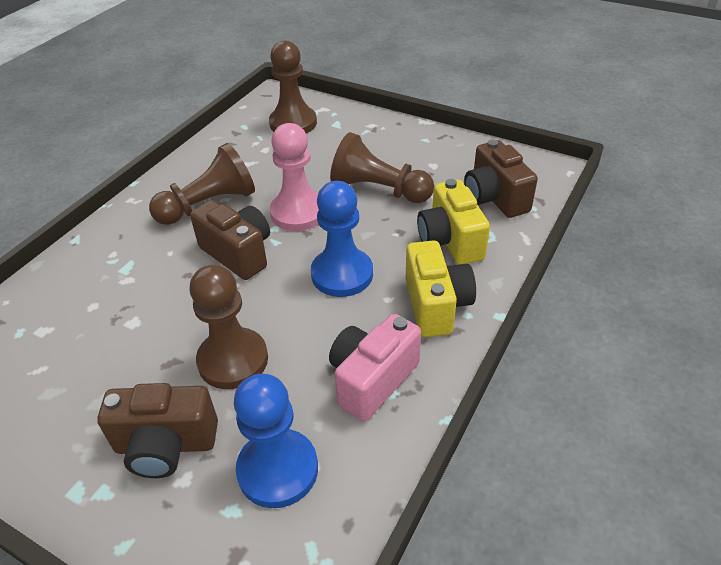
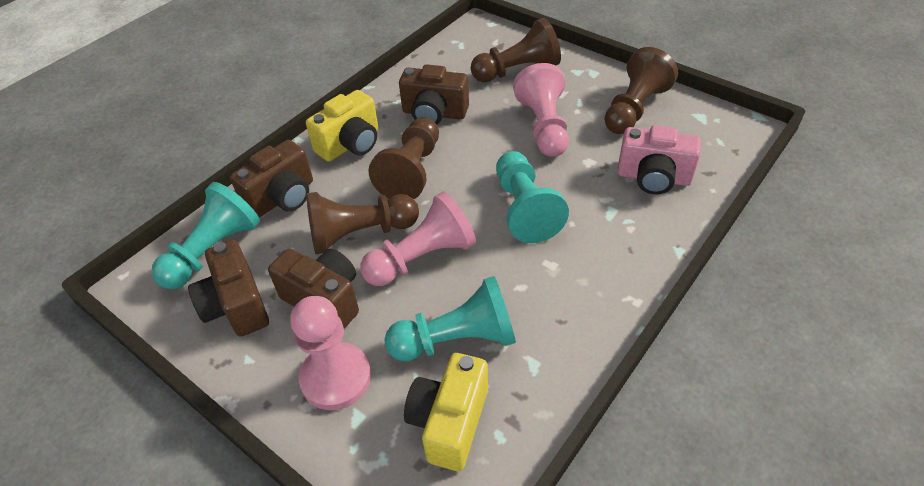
blue pawn: 2 -> 0
brown camera: 3 -> 4
pink pawn: 1 -> 3
turquoise pawn: 0 -> 3

